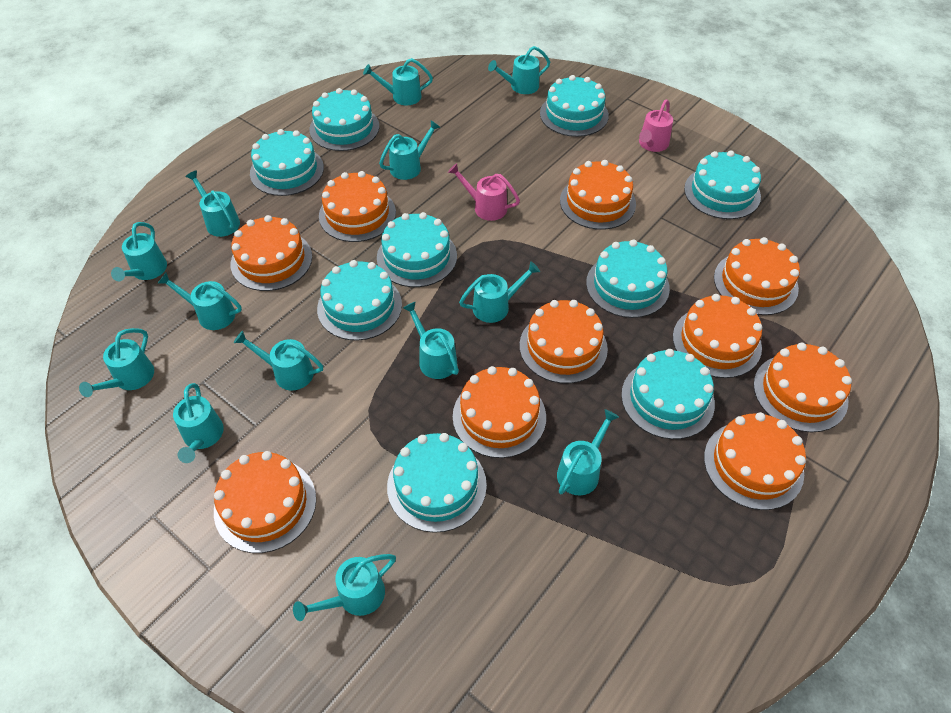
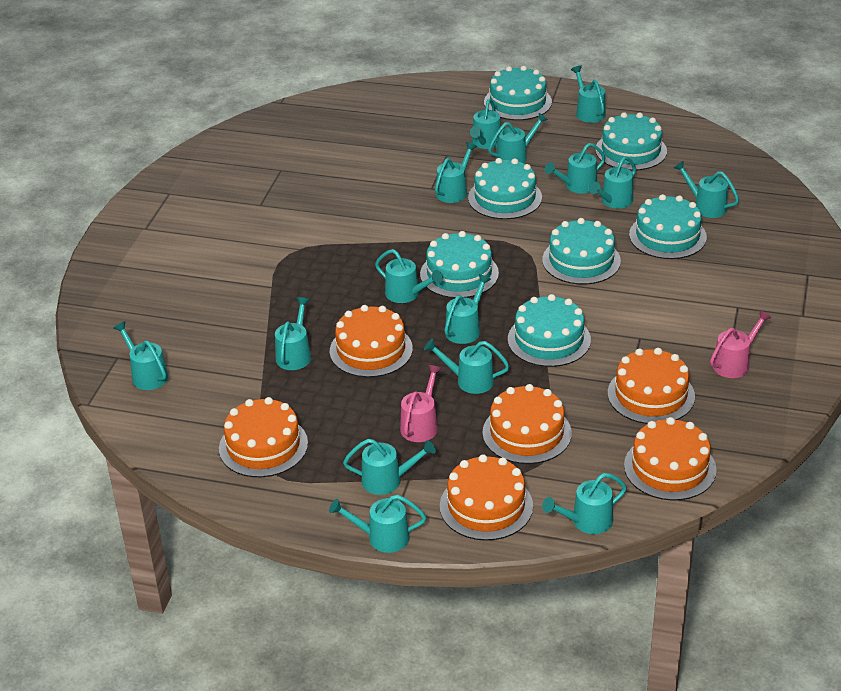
orange cake: 10 -> 6
turquoise cake: 9 -> 7
turquoise watering can: 13 -> 15

